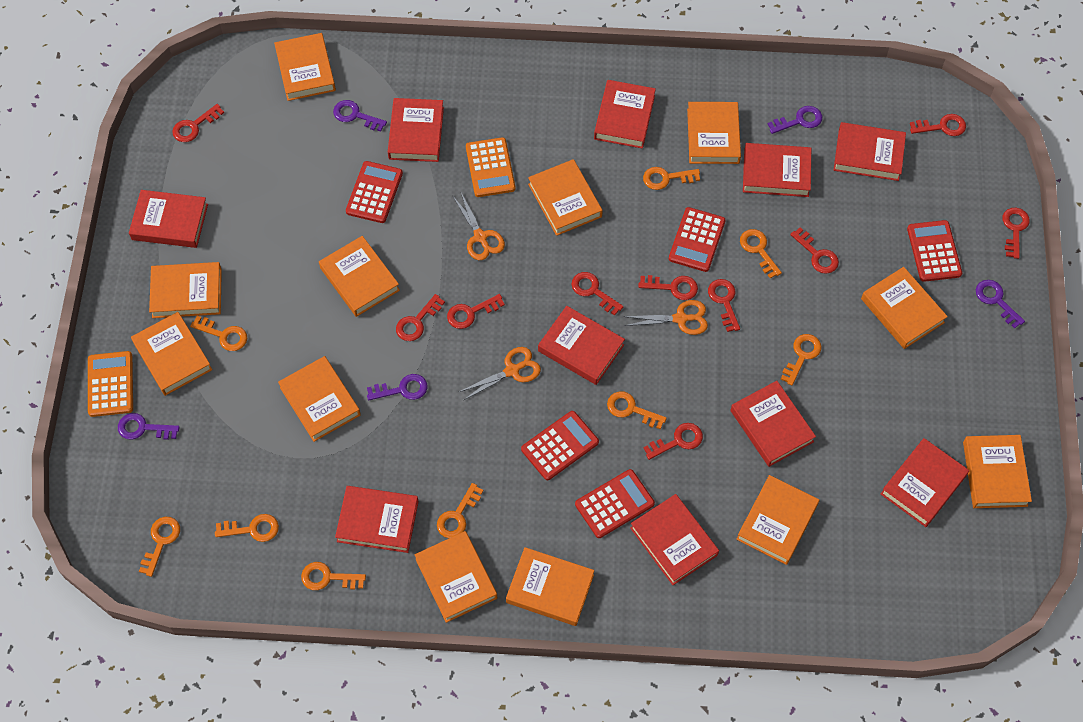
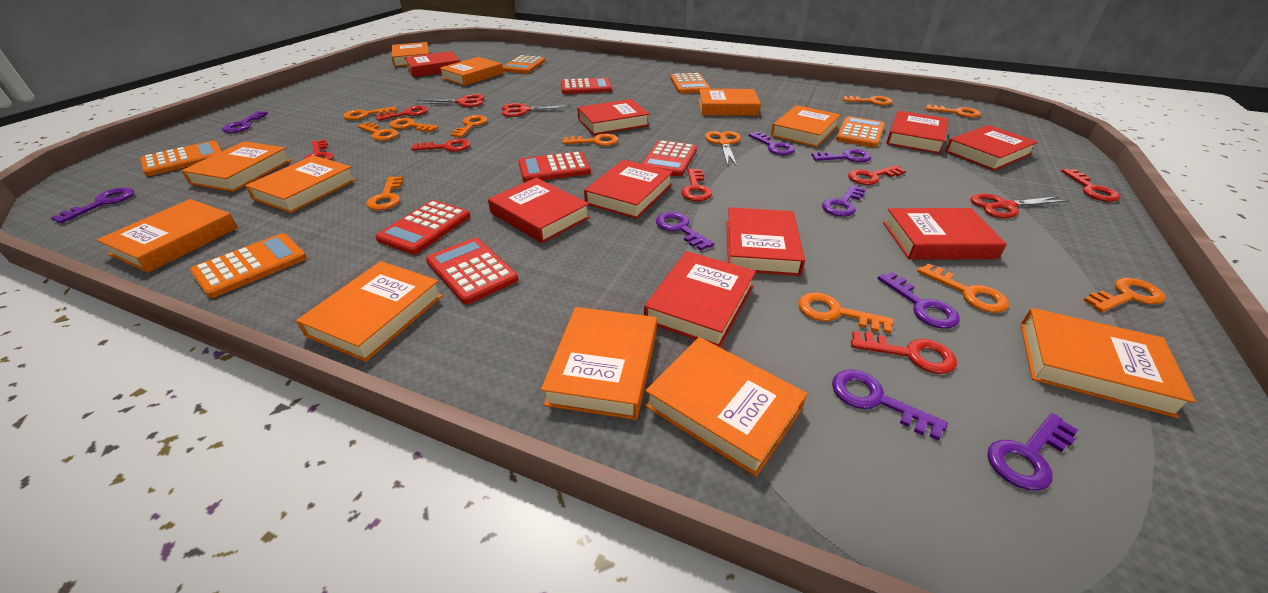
orange book: 12 -> 11
orange calculator: 2 -> 5
orange key: 9 -> 11
orange scissors: 3 -> 1
purple key: 5 -> 9
red book: 10 -> 9
red key: 10 -> 7
red scissors: 0 -> 3

